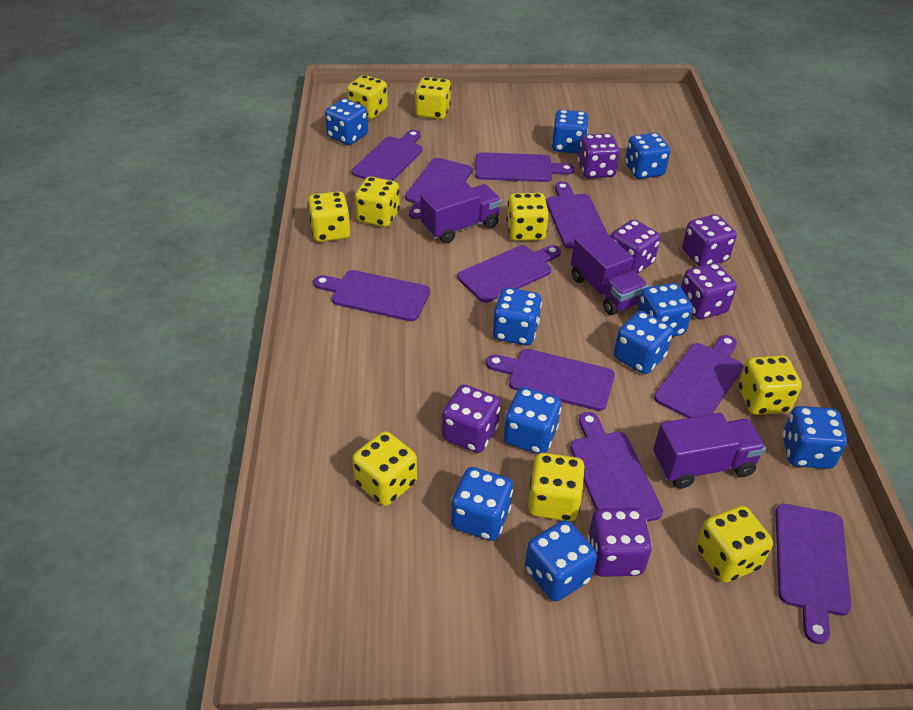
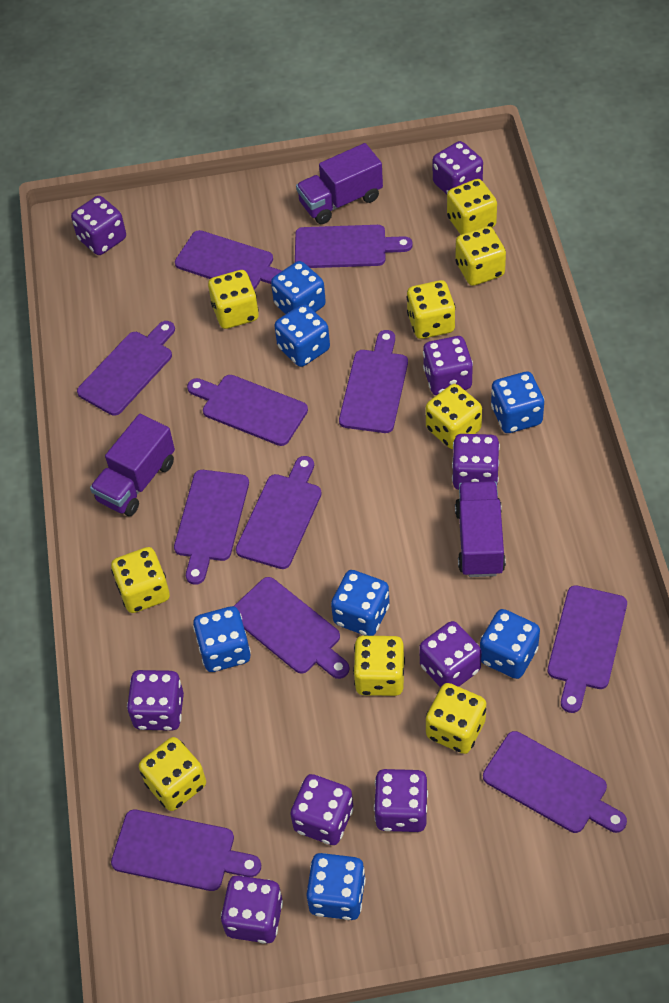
blue dice: 10 -> 7
purple cutting board: 10 -> 11
purple dice: 6 -> 9

